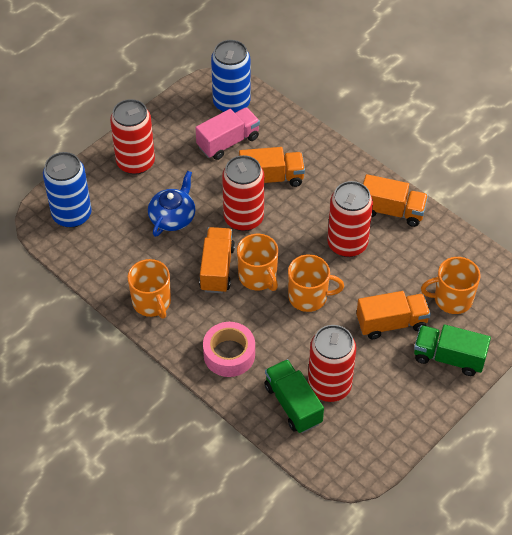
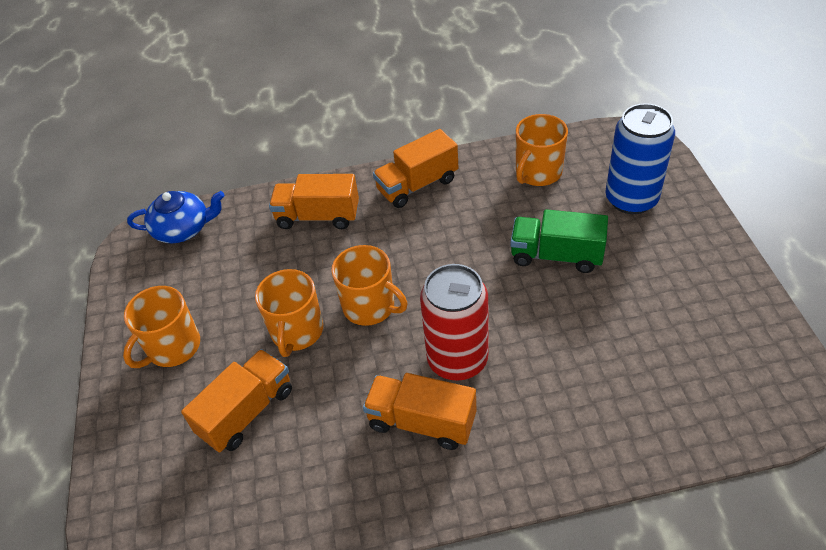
blue can: 2 -> 1
green truck: 2 -> 1
pink tape: 1 -> 0
pink truck: 1 -> 0
red can: 4 -> 1

